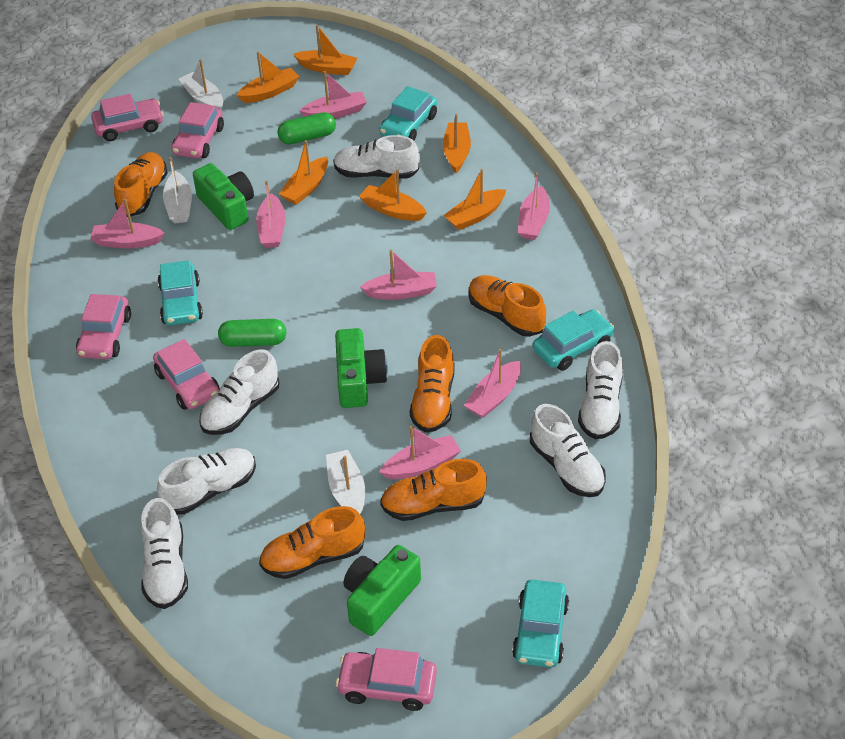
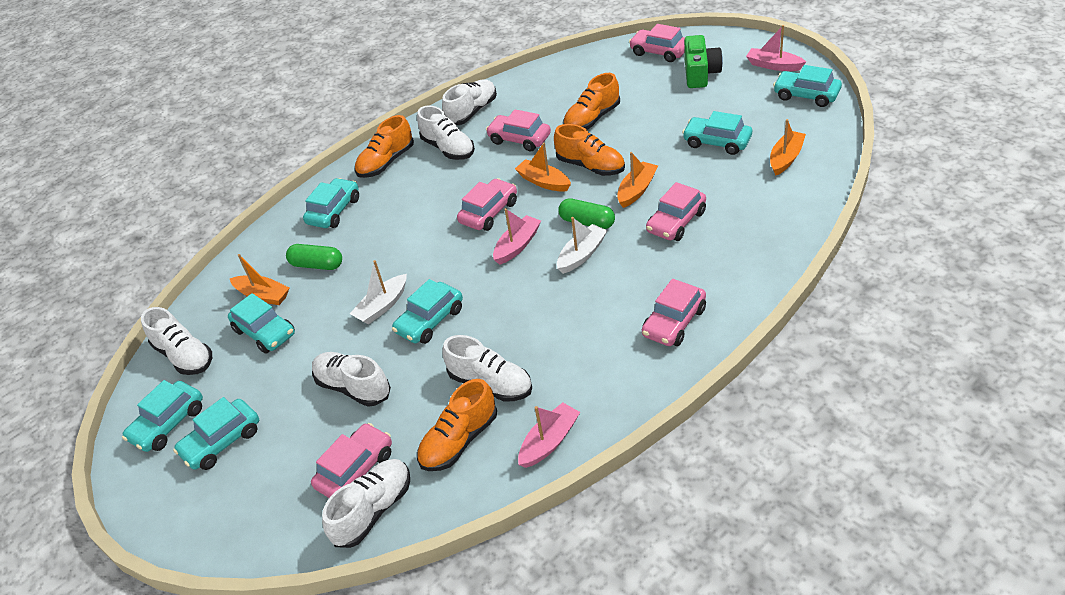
green camera: 3 -> 1
orange boat: 6 -> 4
orange shoe: 5 -> 4
pink boat: 7 -> 3
pink car: 5 -> 6
turquoise car: 4 -> 7
white boat: 3 -> 2

